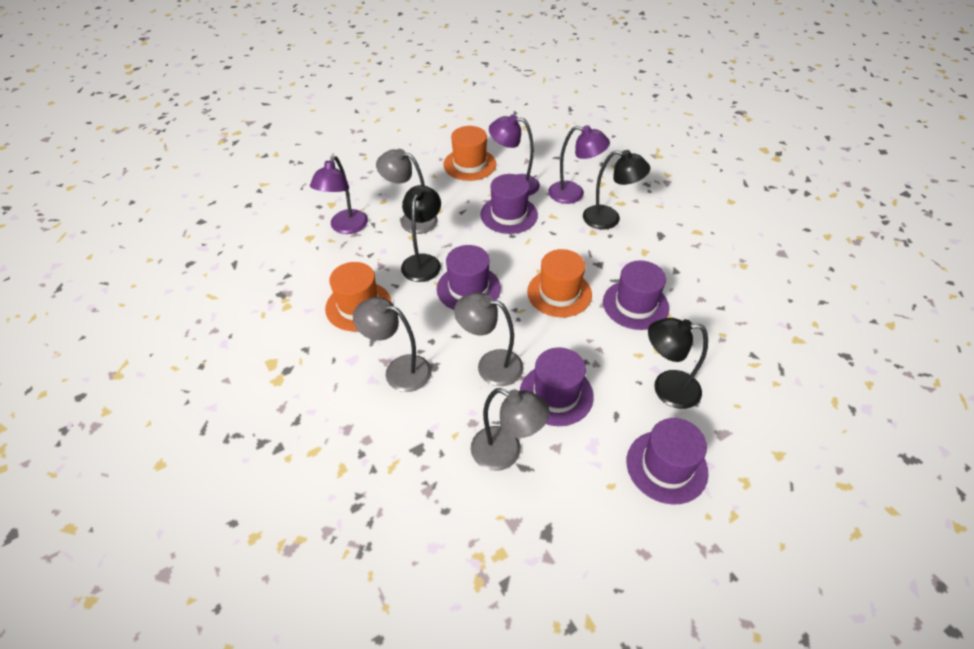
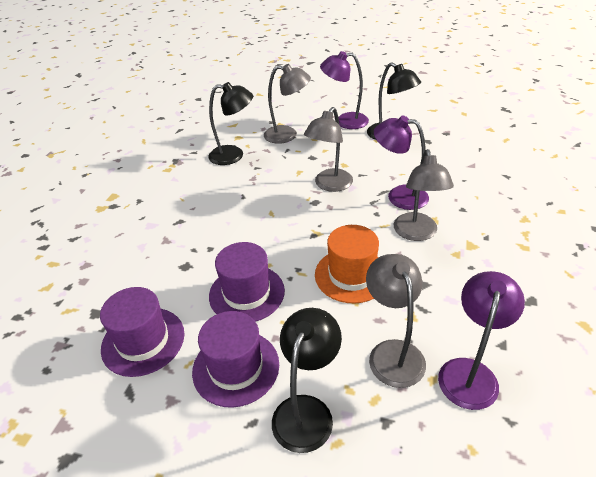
orange hat: 3 -> 1
purple hat: 5 -> 3

